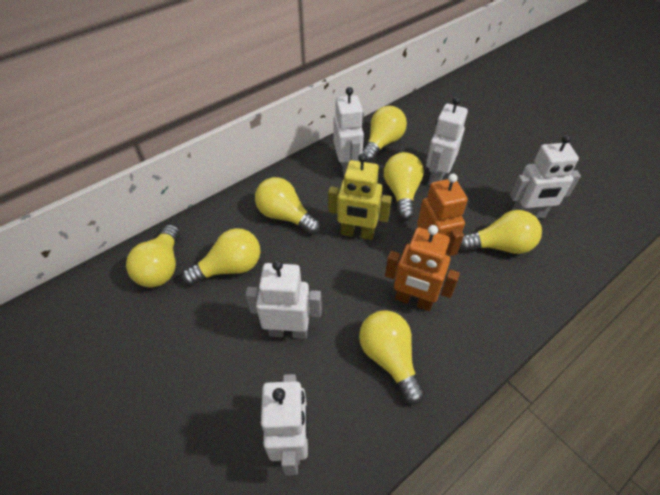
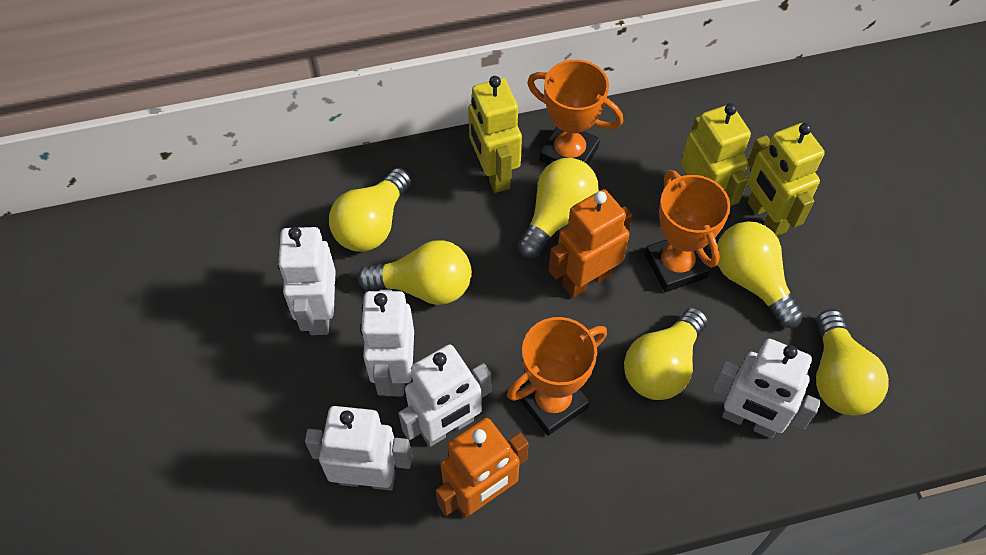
orange trophy: 0 -> 3
yellow light bulb: 7 -> 6
yellow robot: 1 -> 3

